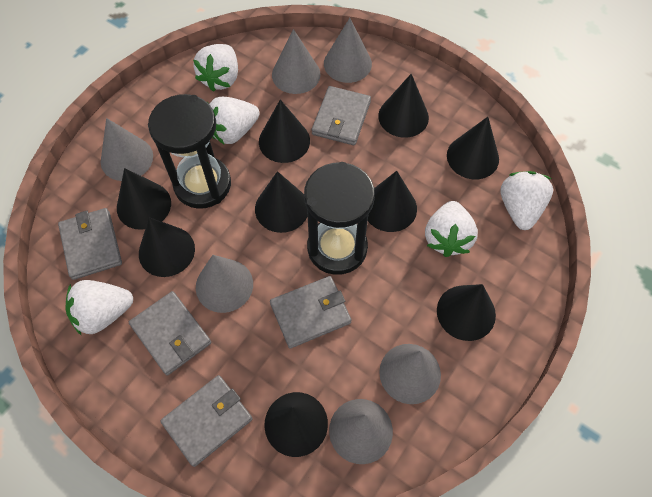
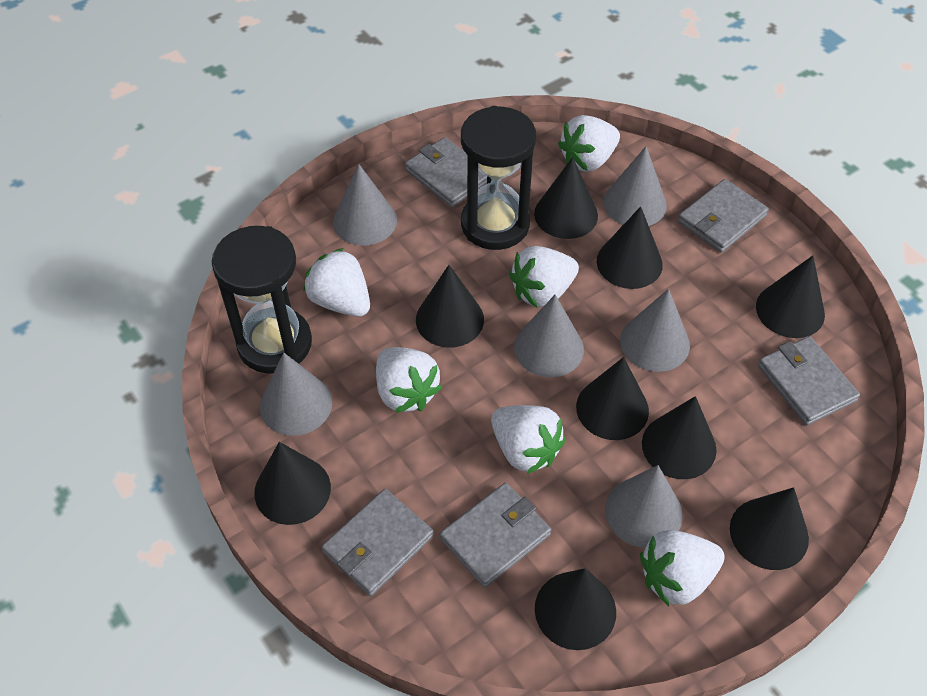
white strawberry: 5 -> 6

